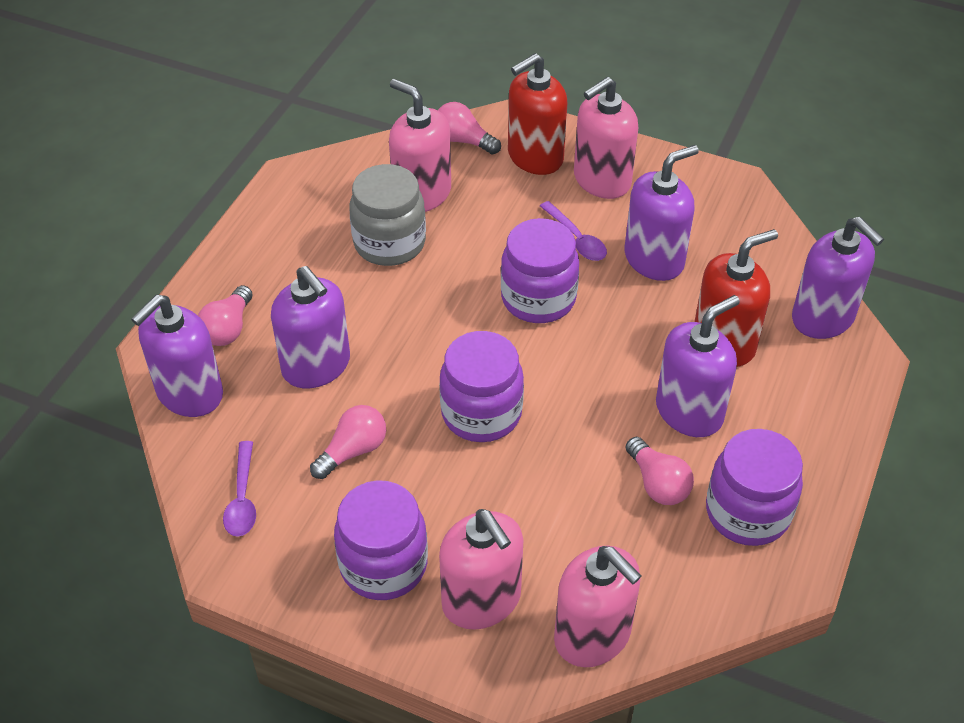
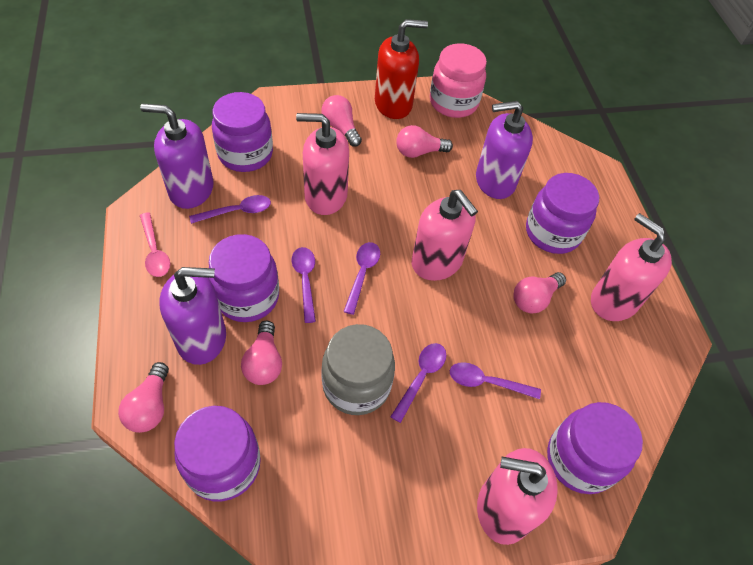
pink jar: 0 -> 1
pink light bulb: 4 -> 5
pink spoon: 0 -> 1
purple jar: 4 -> 5
purple soap dispenser: 5 -> 3
purple spoon: 2 -> 5
red soap dispenser: 2 -> 1

